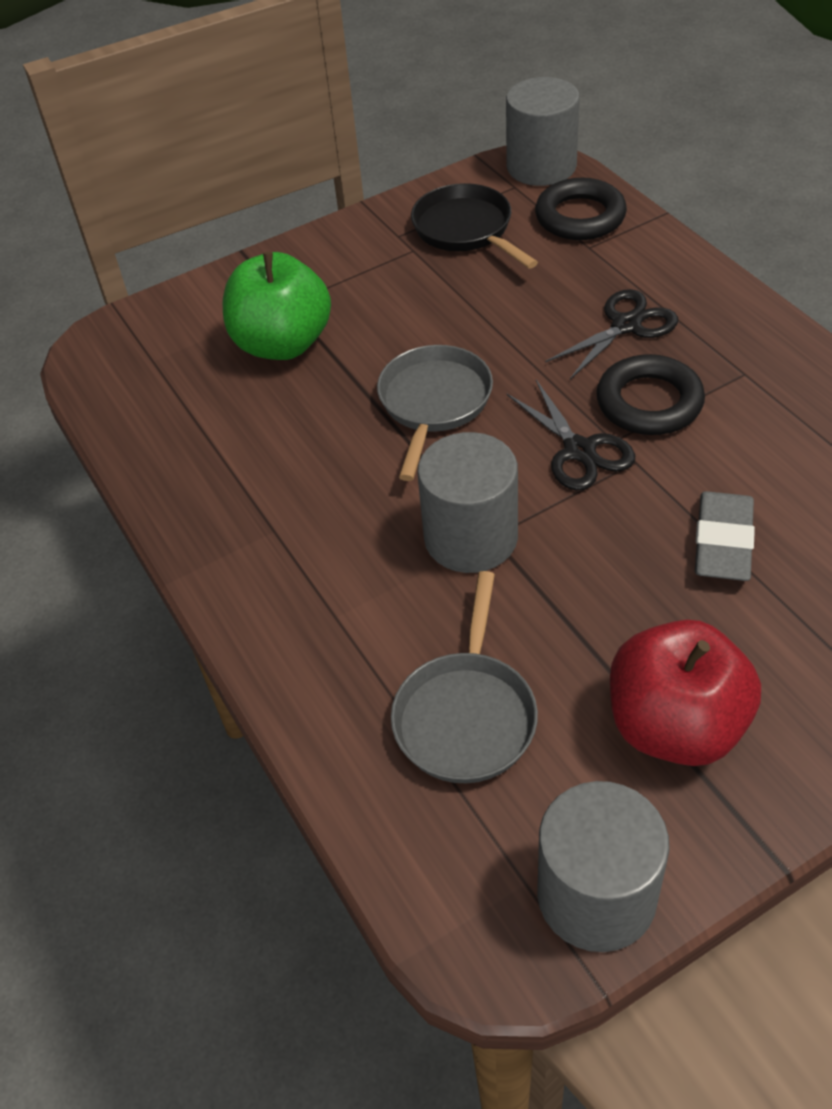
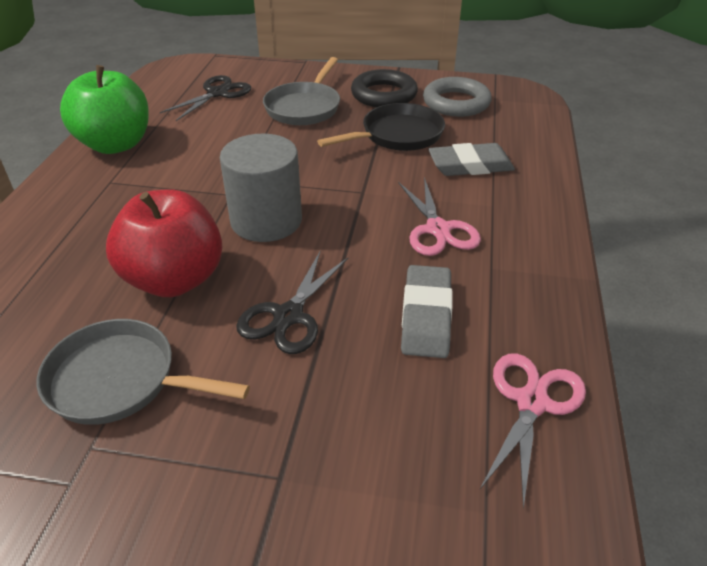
black ring: 2 -> 1
grey cylinder: 3 -> 1
grey eraser: 1 -> 2
grey ring: 0 -> 1
pink scissors: 0 -> 2

